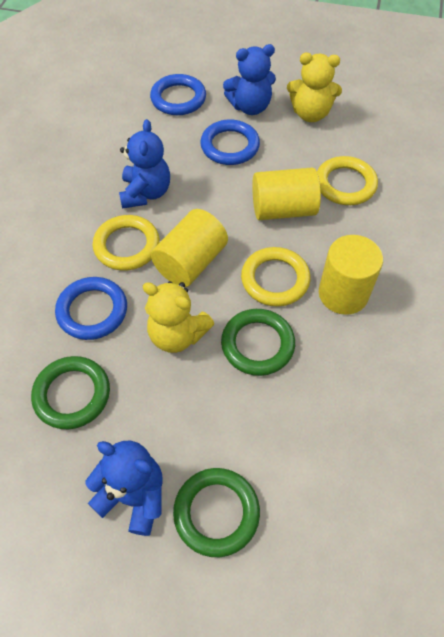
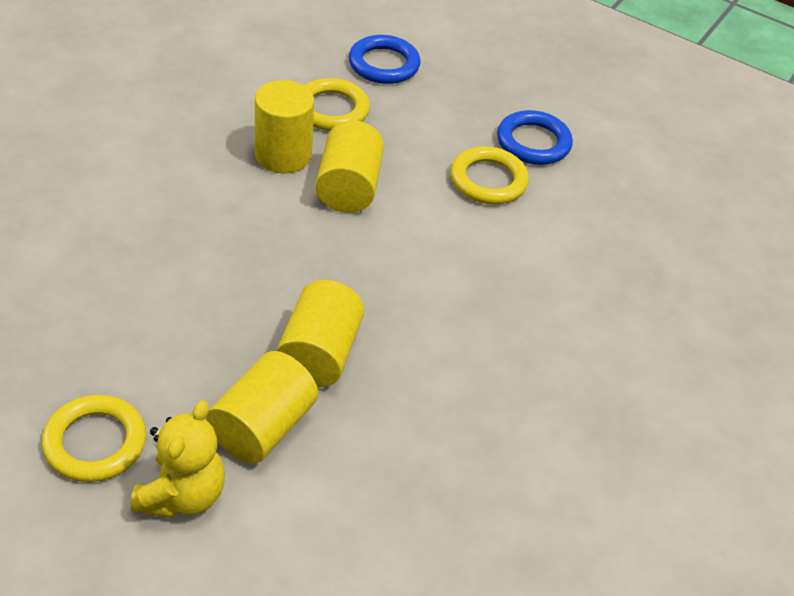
blue ring: 3 -> 2
blue teddy bear: 3 -> 0
green ring: 3 -> 0
yellow cylinder: 3 -> 4
yellow teddy bear: 2 -> 1

